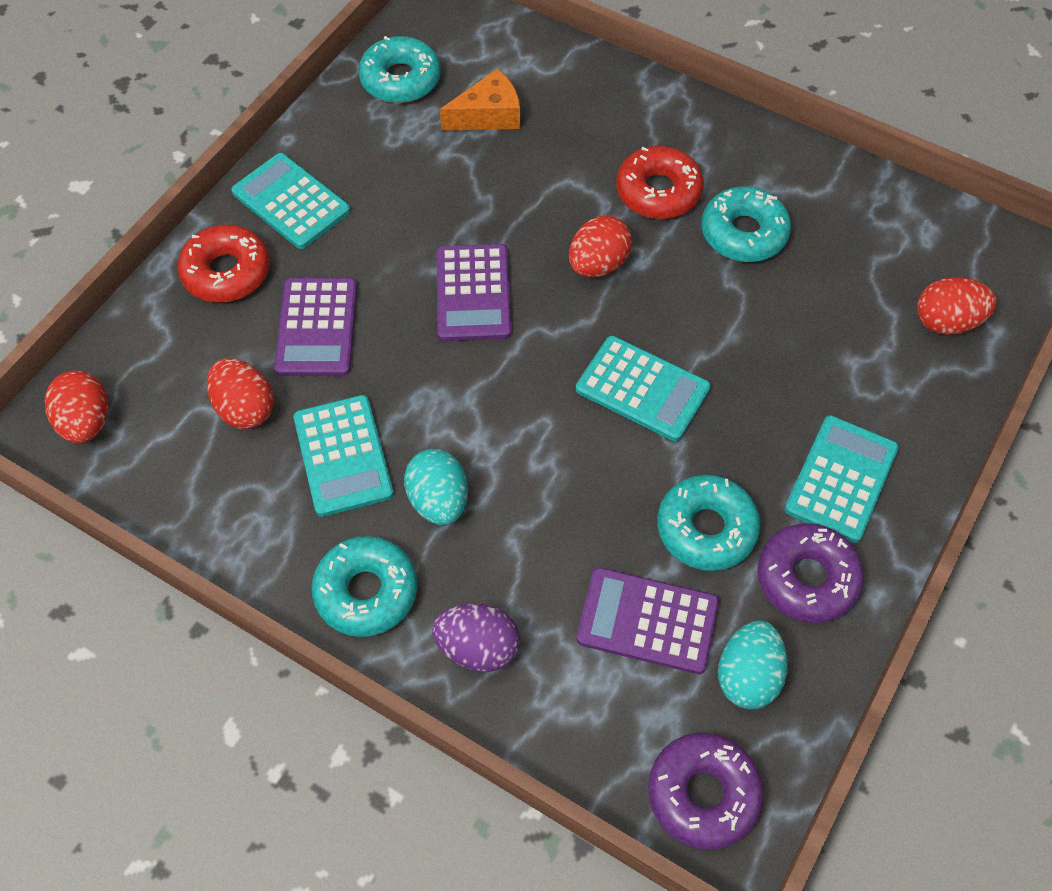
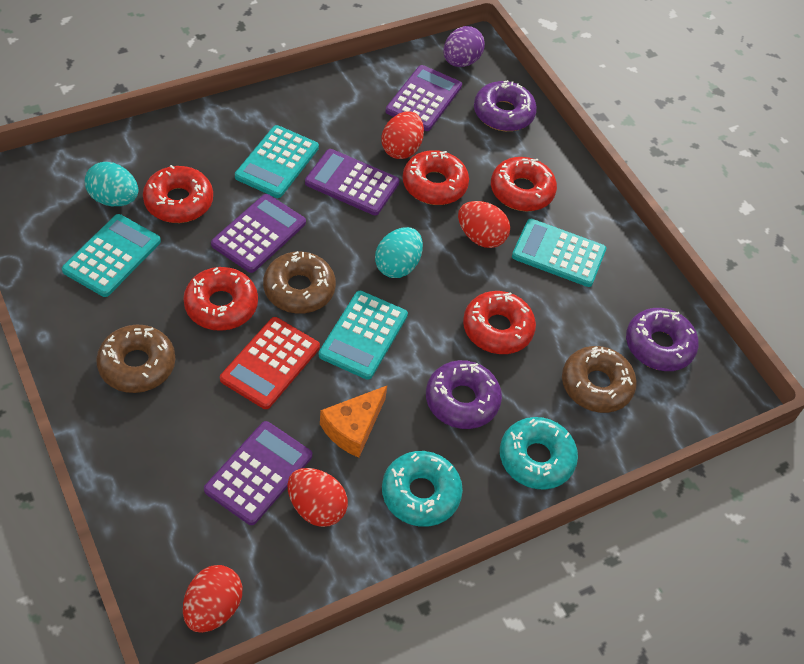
brown donut: 0 -> 3
purple calculator: 3 -> 4
purple donut: 2 -> 3
red calculator: 0 -> 1
red donut: 2 -> 5
turquoise donut: 4 -> 2

